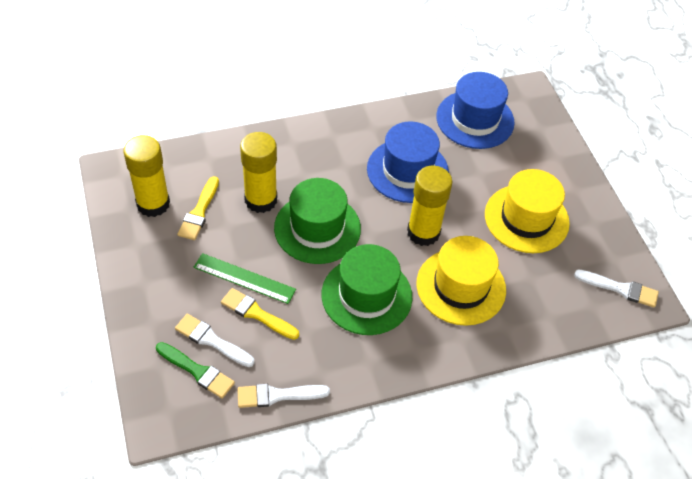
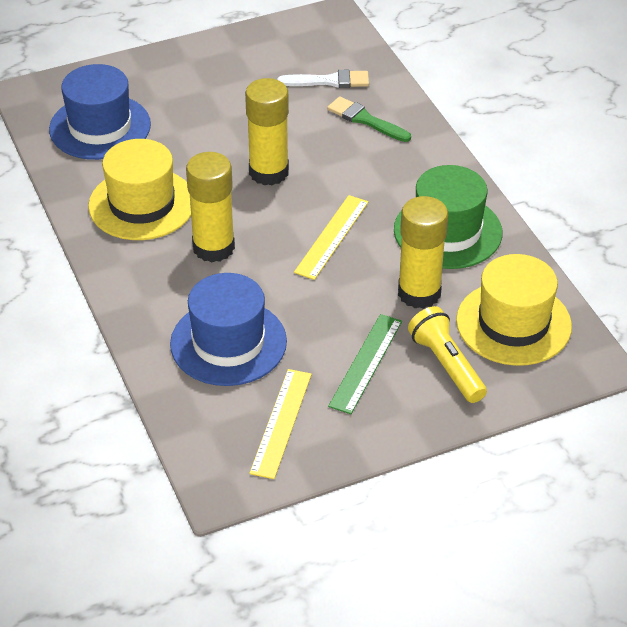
green hat: 2 -> 1
white brush: 3 -> 1
yellow brush: 2 -> 0
yellow flashlight: 0 -> 1
yellow ruler: 0 -> 2

